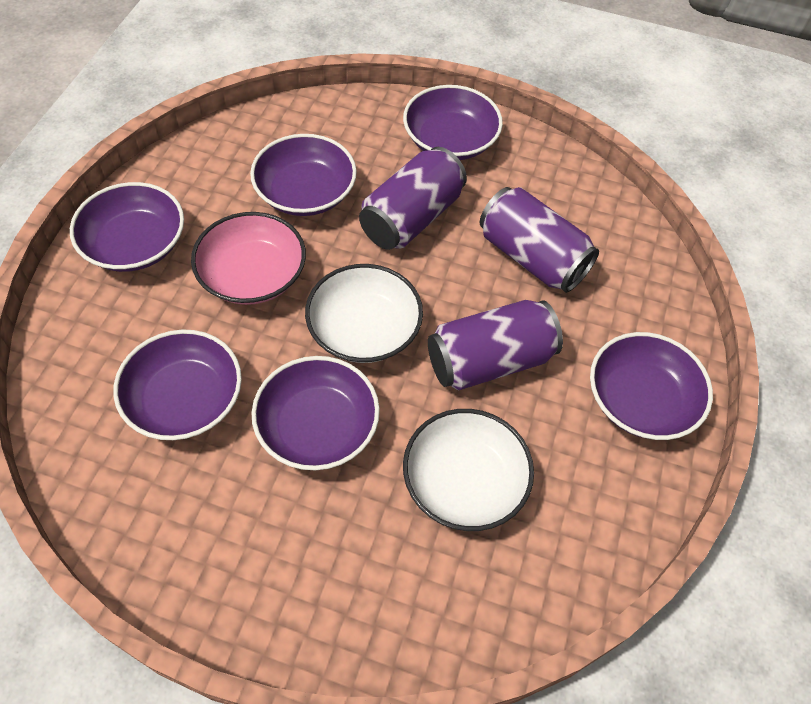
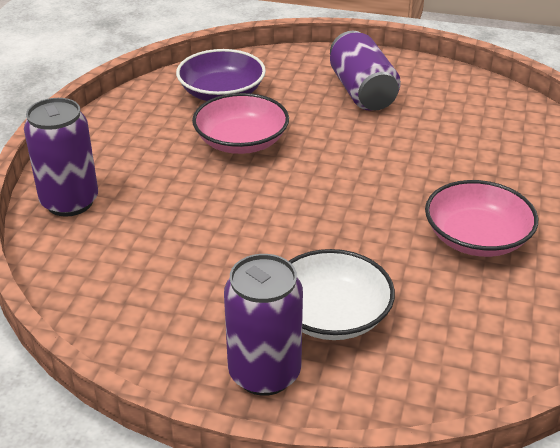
pink bowl: 1 -> 2
purple bowl: 6 -> 1
white bowl: 2 -> 1

